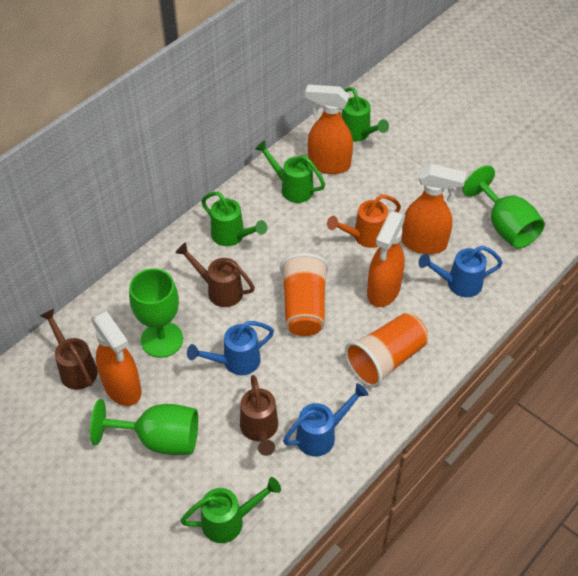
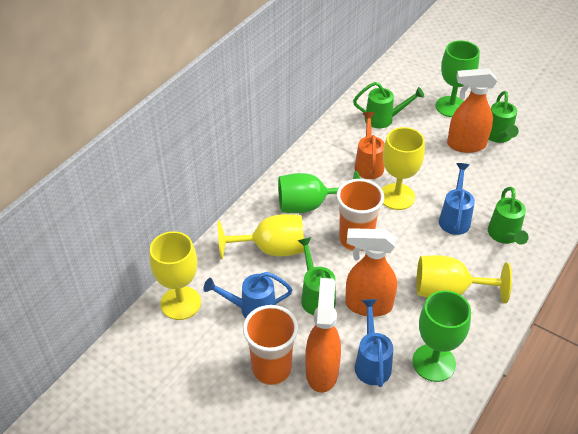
brown watering can: 3 -> 0
orange spray bottle: 4 -> 3
yellow goblet: 0 -> 4

